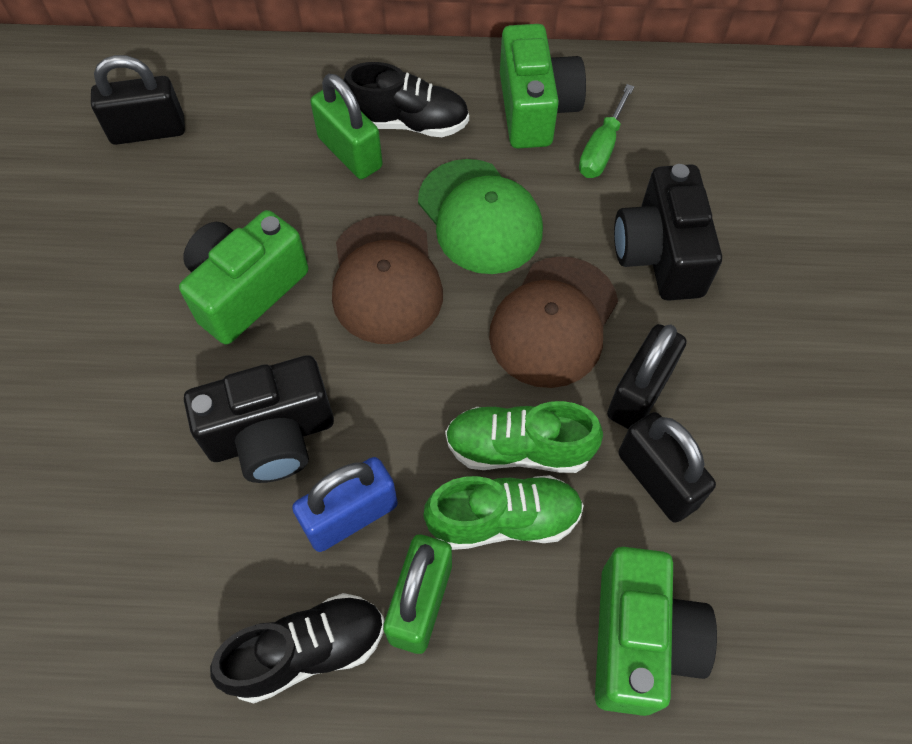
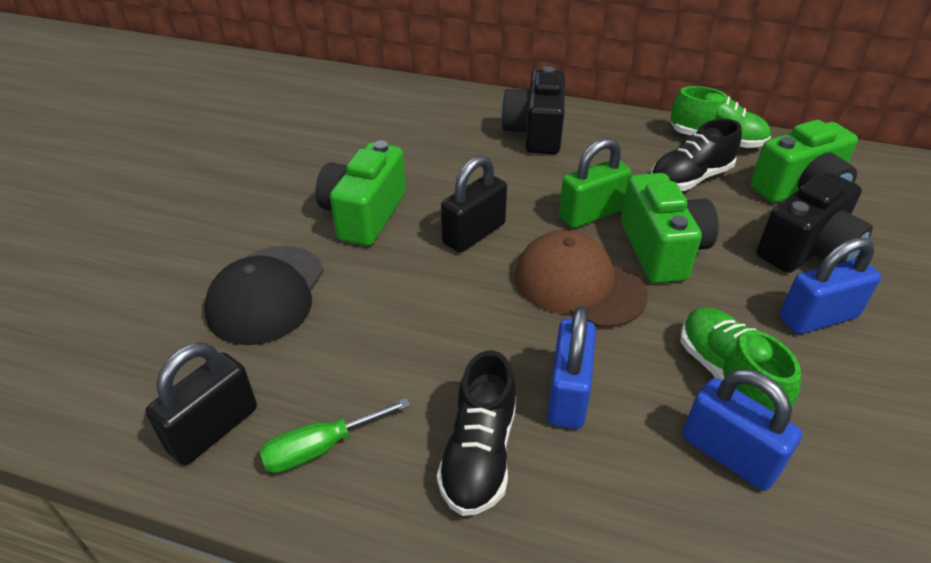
black cap: 0 -> 1
black padlock: 3 -> 2
blue padlock: 1 -> 3
brown cap: 2 -> 1
green cap: 1 -> 0
green padlock: 2 -> 1

